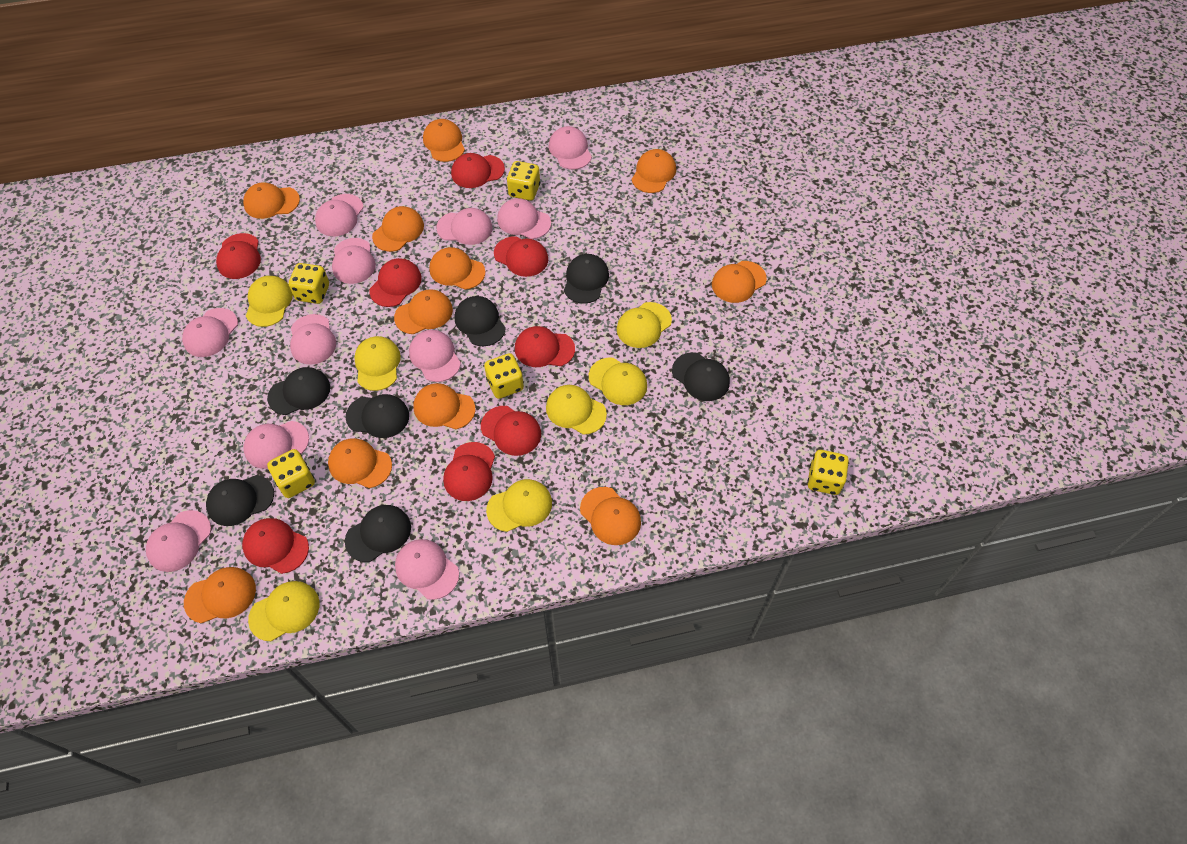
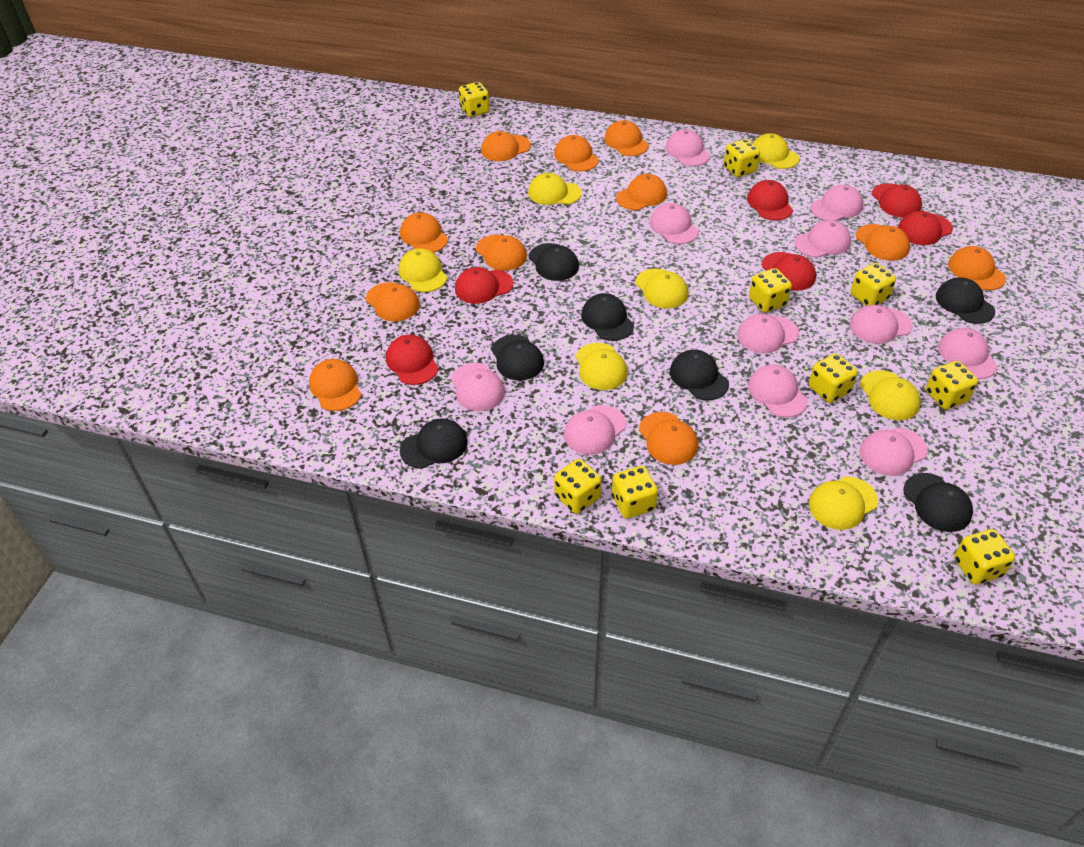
red cap: 8 -> 6
yellow dice: 5 -> 9

